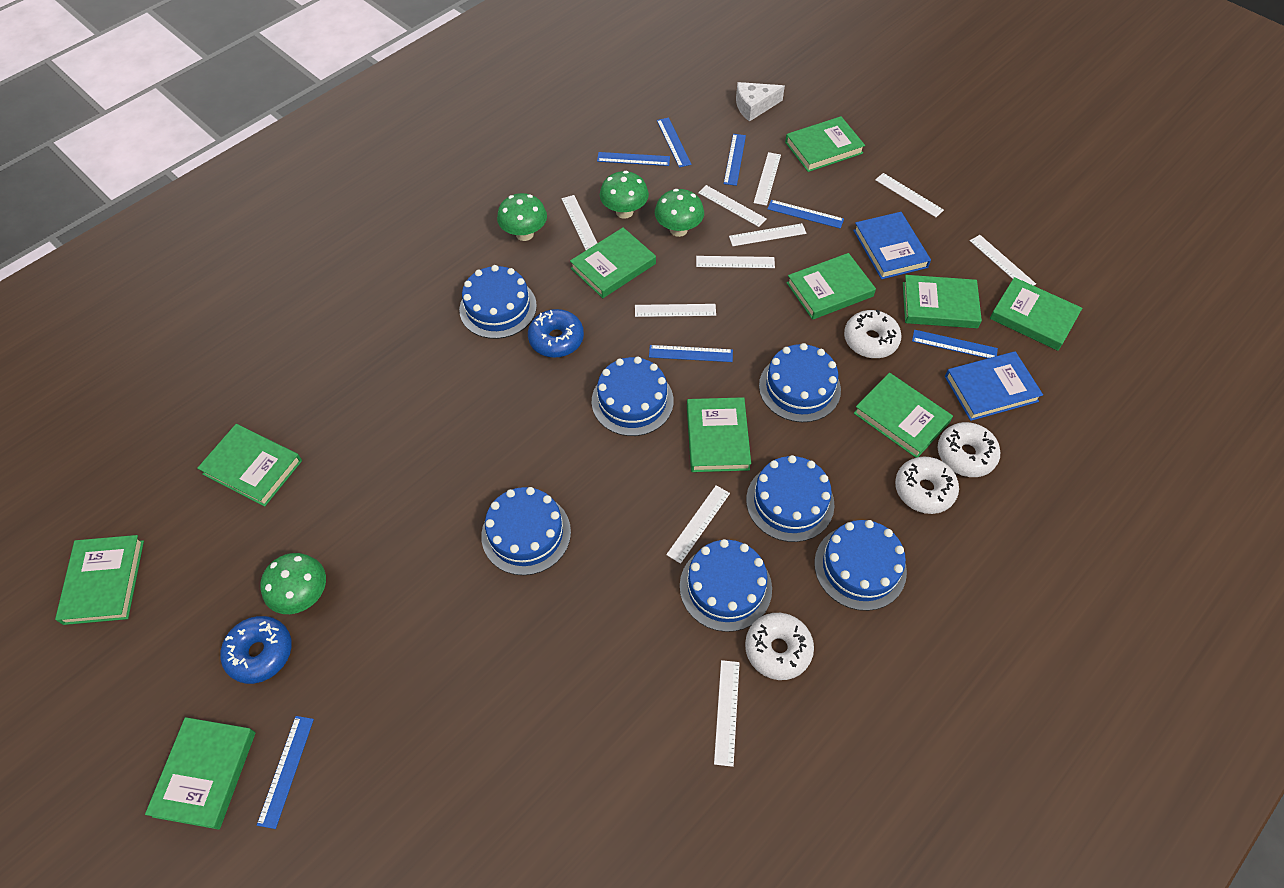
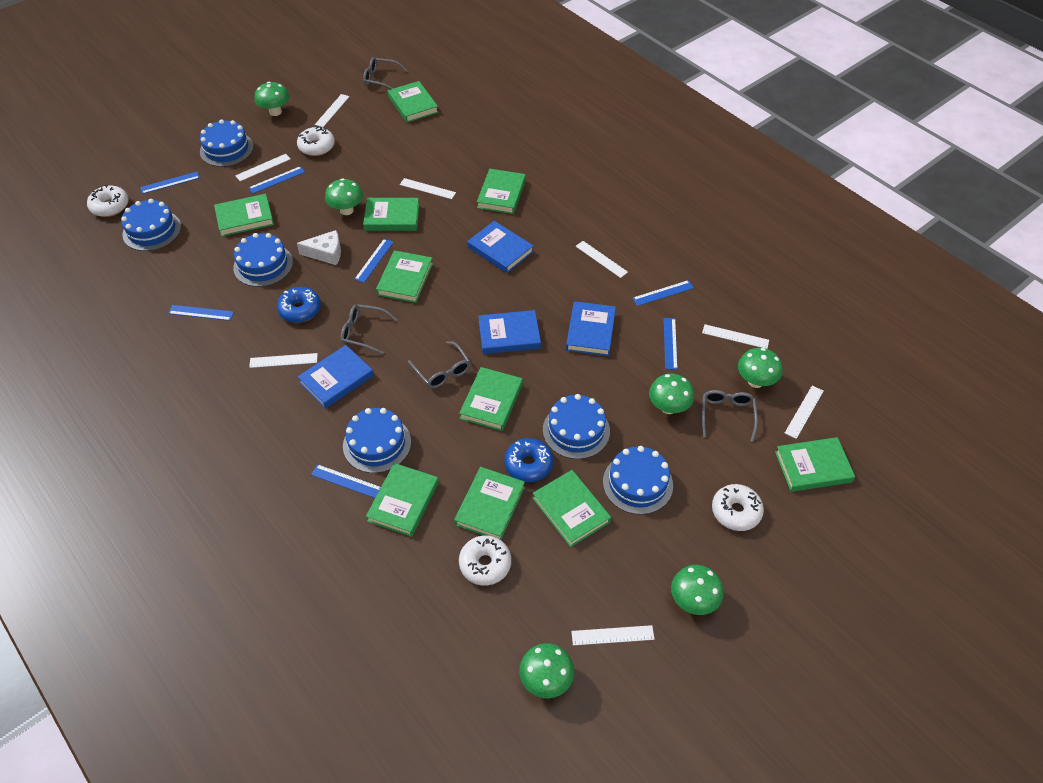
blue book: 2 -> 4
blue cake: 7 -> 6
green mushroom: 4 -> 6
grey glasses: 0 -> 4
white ruler: 10 -> 8

